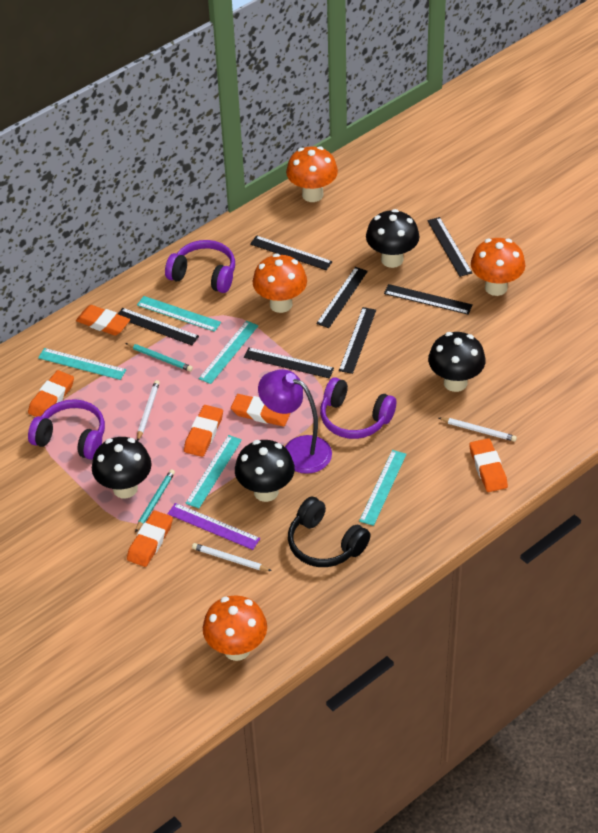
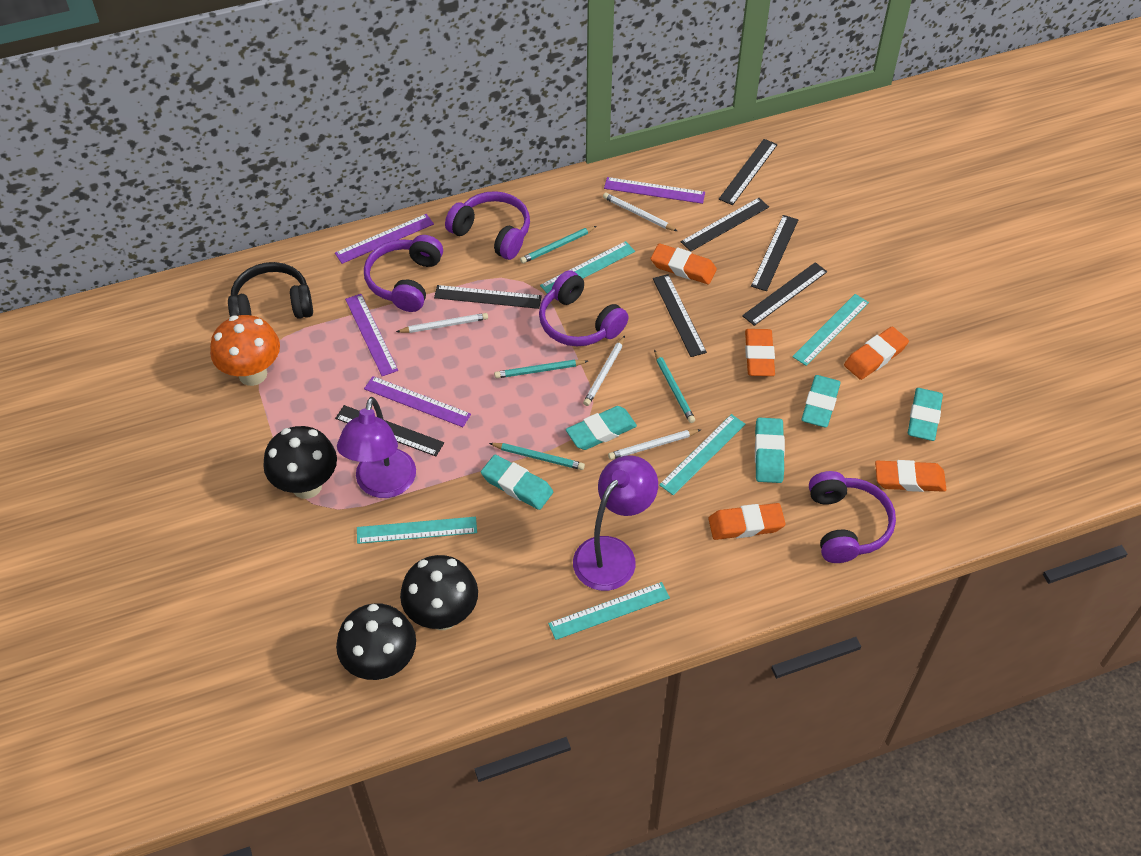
black mushroom: 4 -> 3
orange eraser: 6 -> 5
orange mushroom: 4 -> 1
purple headphones: 3 -> 4
purple lamp: 1 -> 2
purple ruler: 1 -> 4
turquoise eraser: 0 -> 5
turquoise pencil: 2 -> 4
white pencil: 3 -> 4

